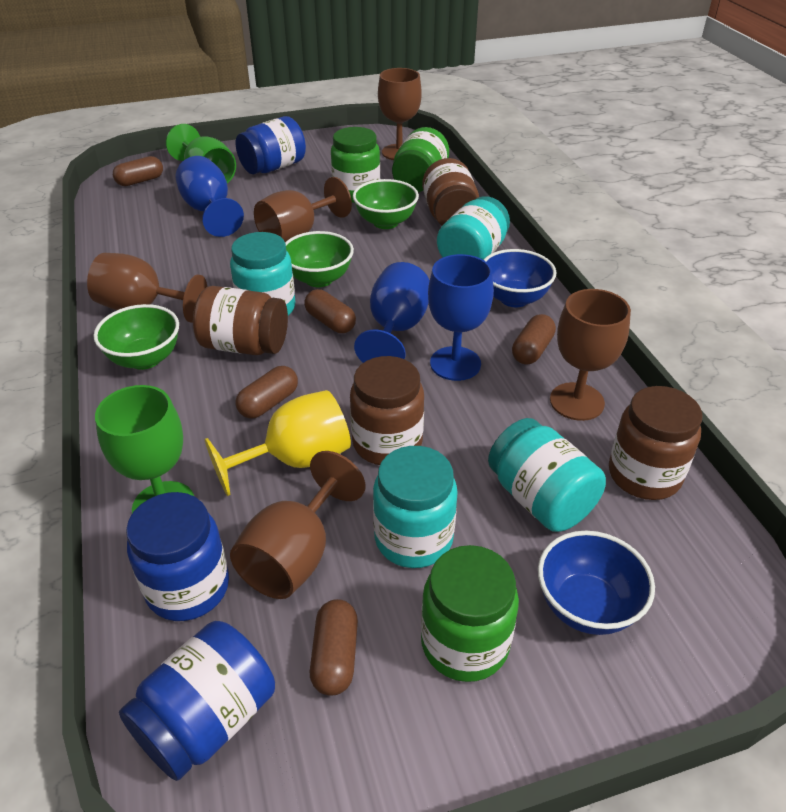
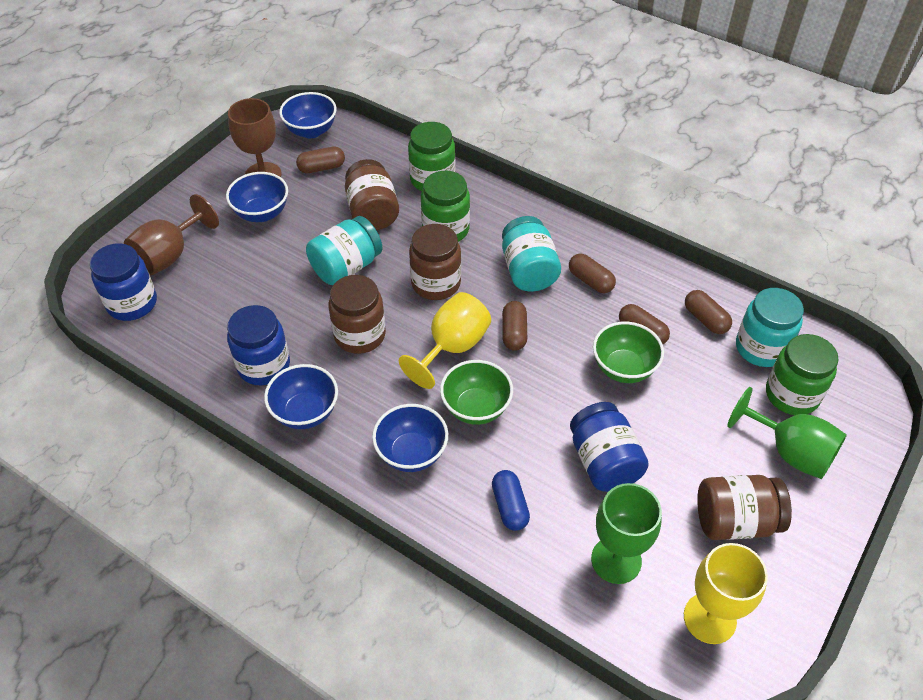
blue bowl: 2 -> 4
blue capsule: 0 -> 1
blue goblet: 3 -> 0
brown goblet: 5 -> 2
green bowl: 3 -> 2
turquoise jar: 4 -> 3
yellow goblet: 1 -> 2

